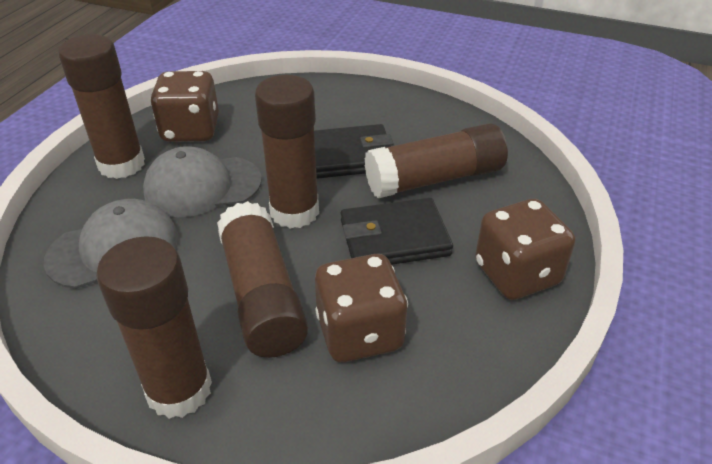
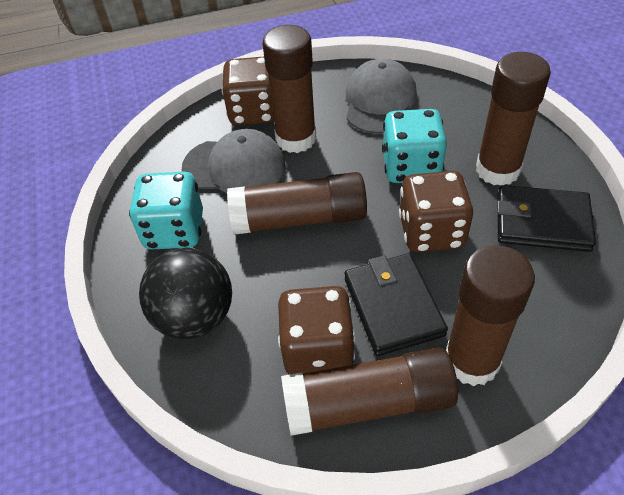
black ball: 0 -> 1
turquoise dice: 0 -> 2

